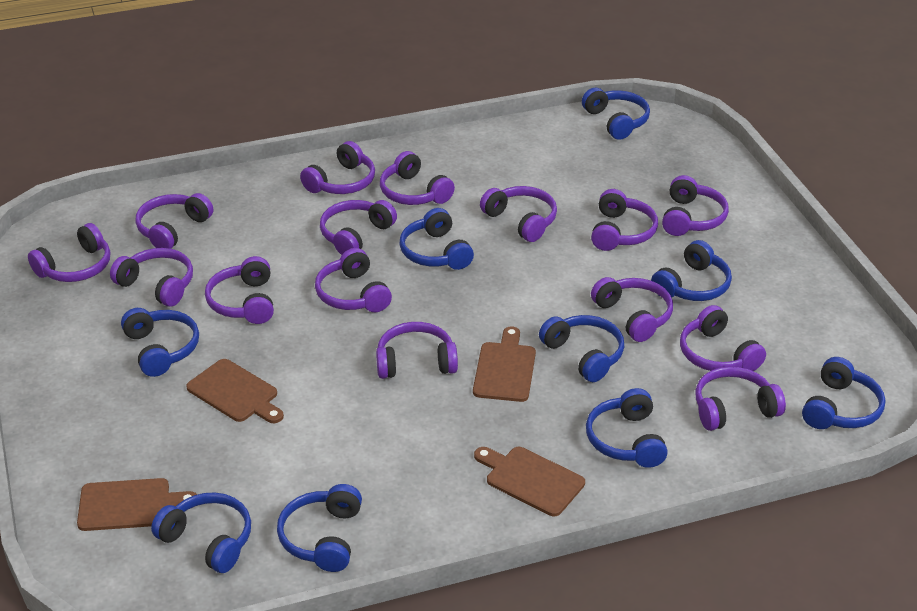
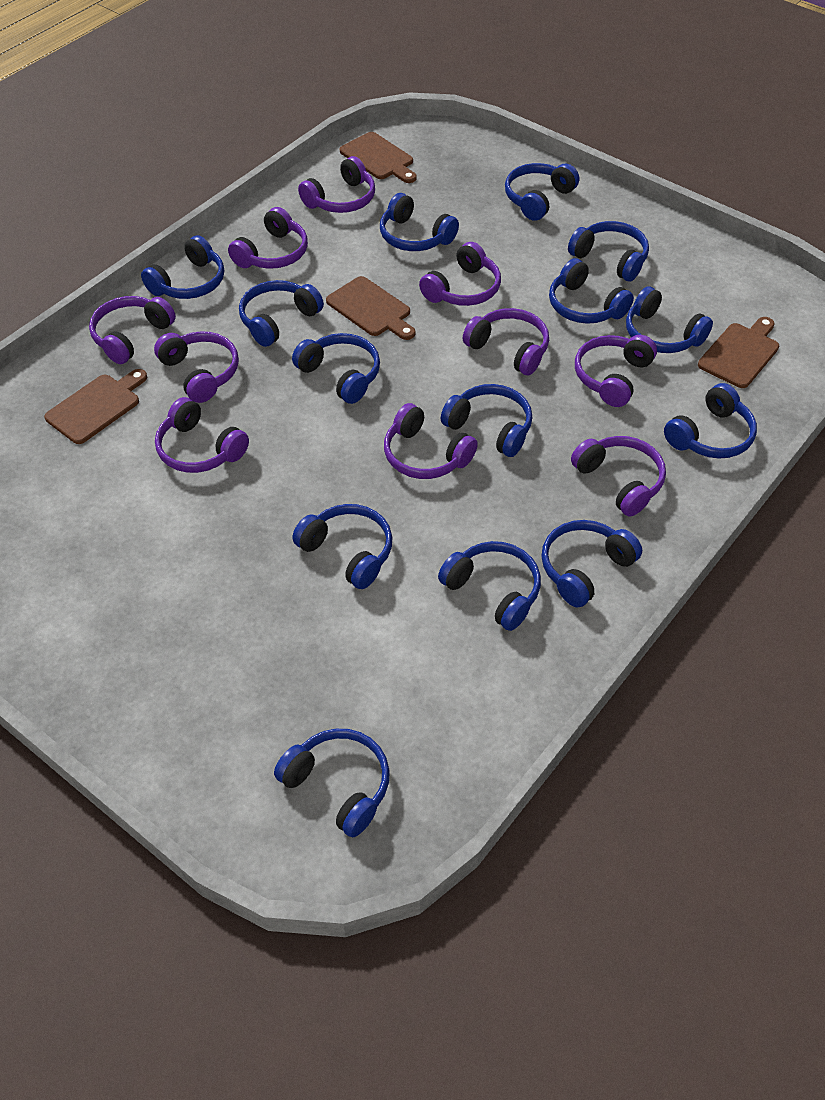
blue headphones: 9 -> 14
purple headphones: 15 -> 10

